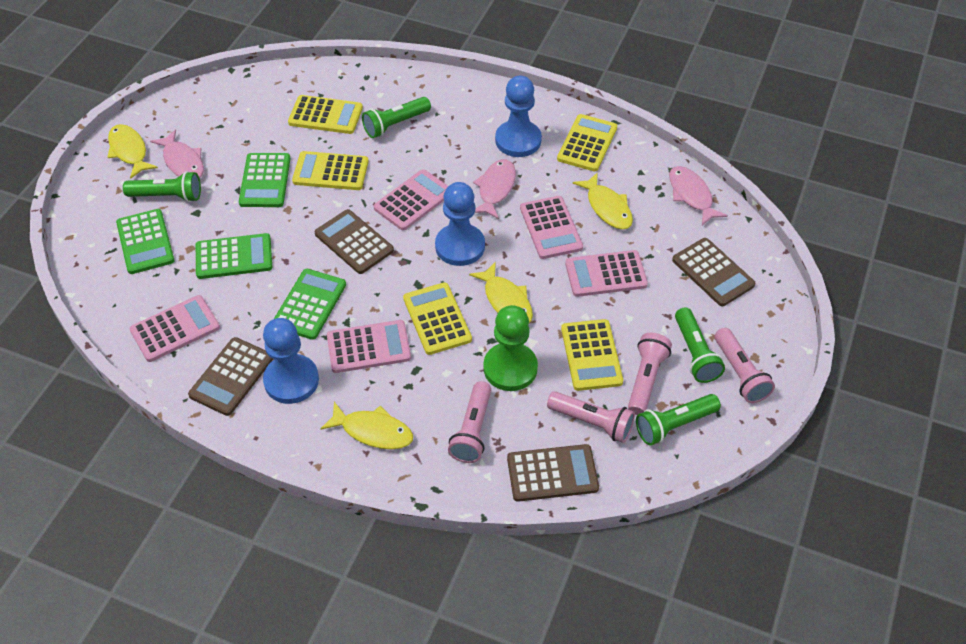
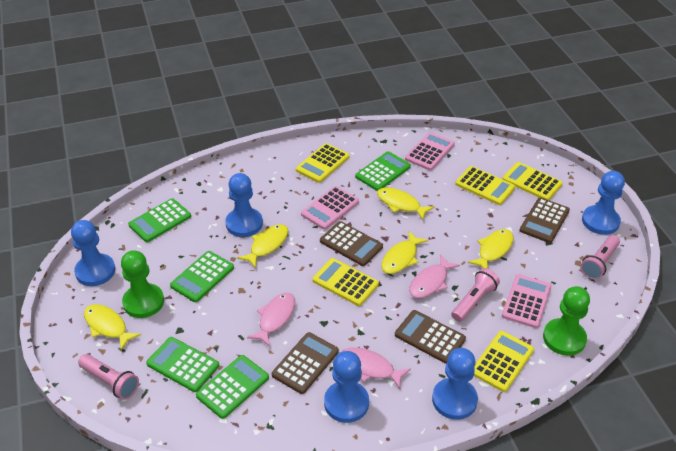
blue pawn: 3 -> 5
green calculator: 4 -> 5
green flashlight: 4 -> 0
green pawn: 1 -> 2
pink calculator: 5 -> 3
pink flashlight: 4 -> 3
yellow fish: 4 -> 5

